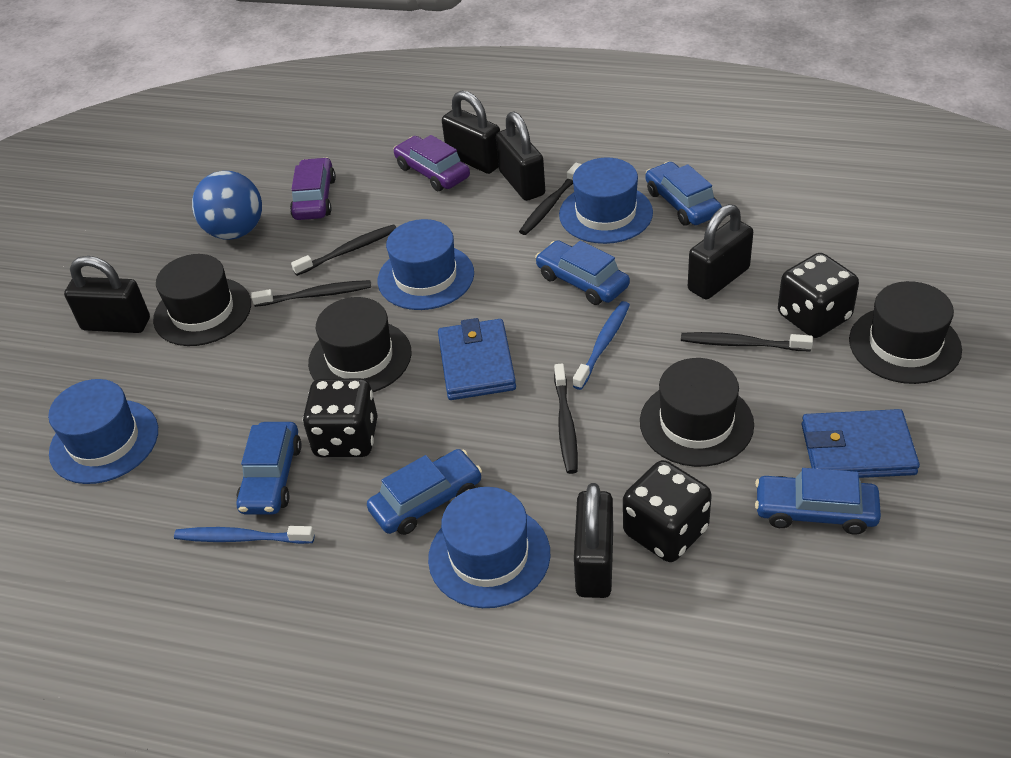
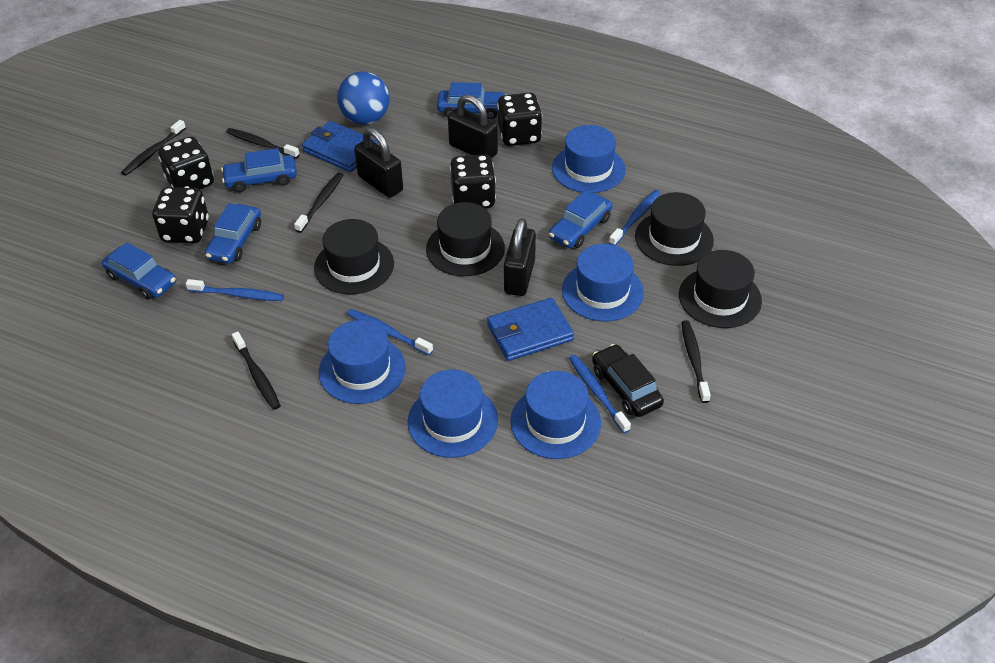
black car: 0 -> 1
black dice: 3 -> 4
black padlock: 5 -> 3
blue hat: 4 -> 5
blue toothbrush: 2 -> 4
purple car: 2 -> 0

